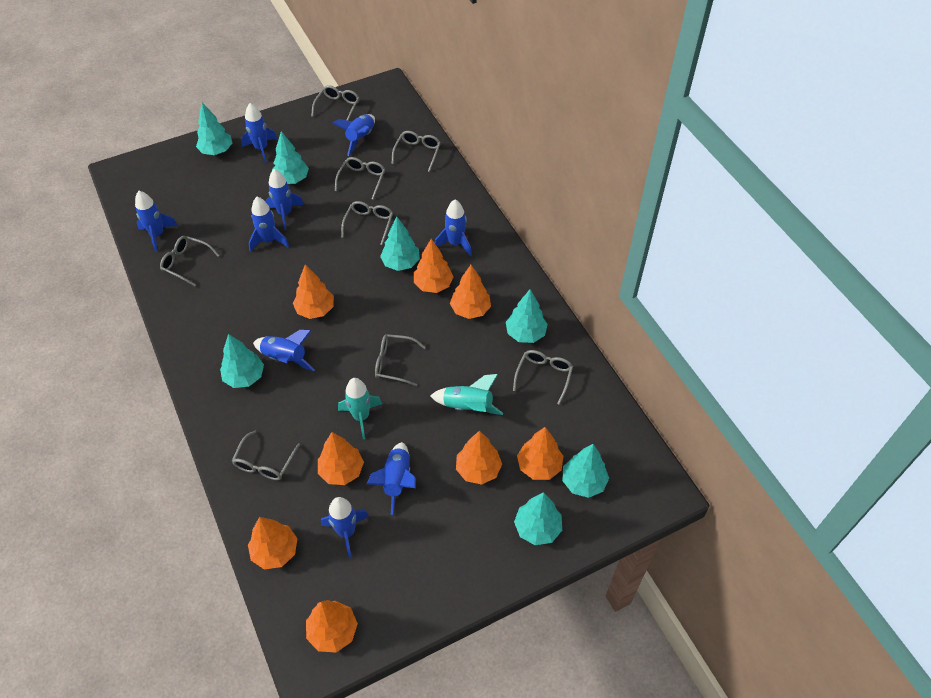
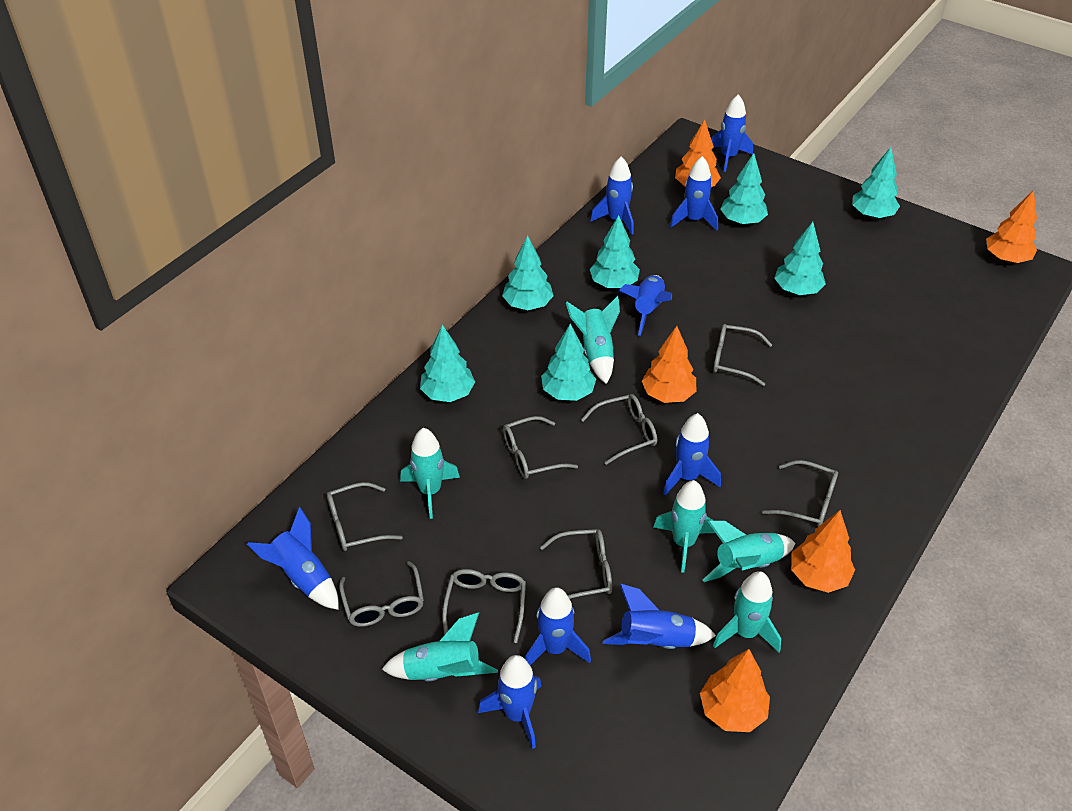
orange tree: 8 -> 5
turquoise rocket: 2 -> 6

